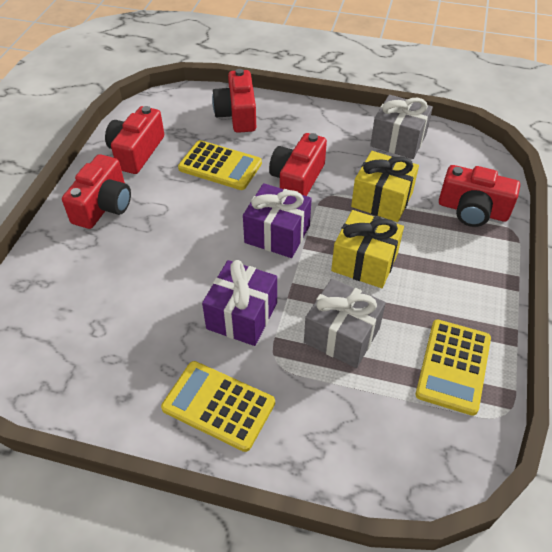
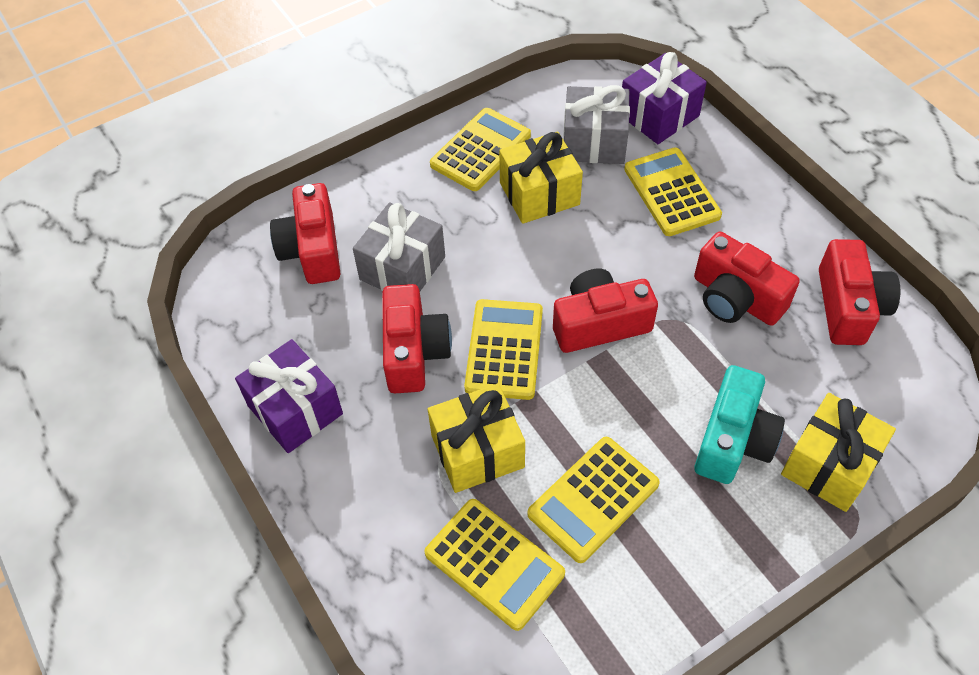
turquoise camera: 0 -> 1
yellow calculator: 3 -> 5
yellow gift: 2 -> 3

